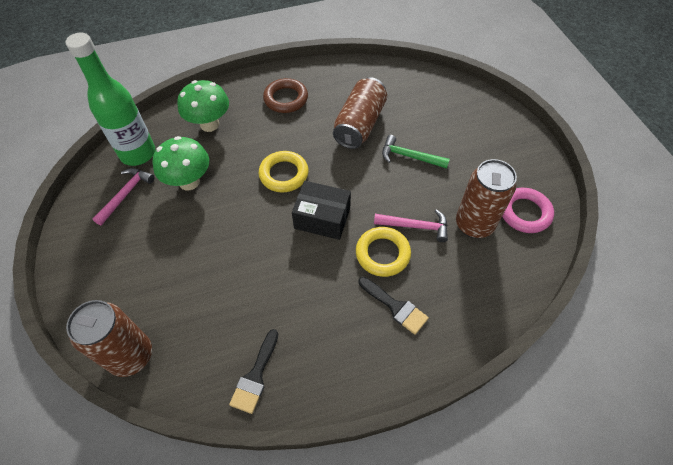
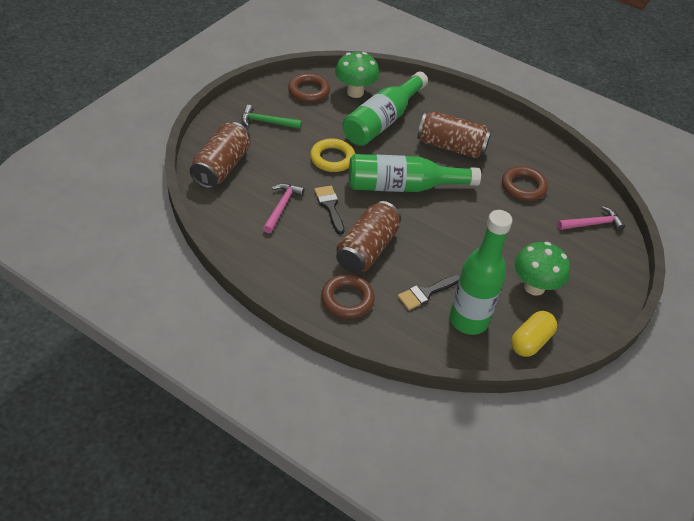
black box: 1 -> 0
brown ring: 1 -> 3
green bottle: 1 -> 3
pink ring: 1 -> 0
yellow capsule: 0 -> 1
yellow ring: 2 -> 1

